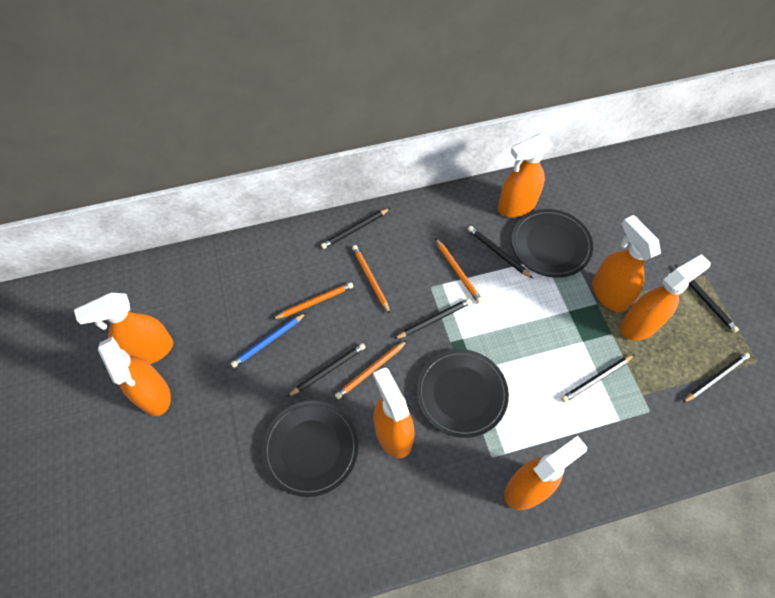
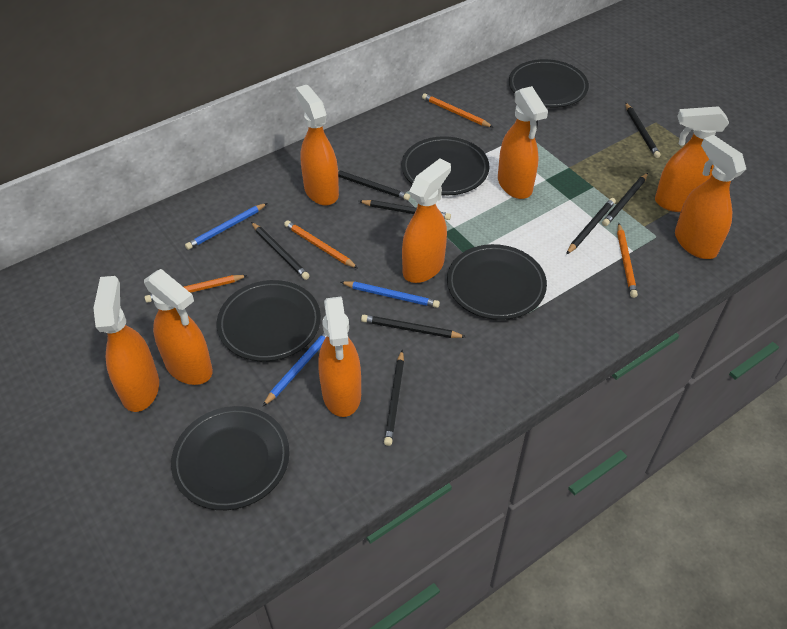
black pencil: 7 -> 8
black plate: 3 -> 5
blue pencil: 1 -> 3
orange spray bottle: 7 -> 8

